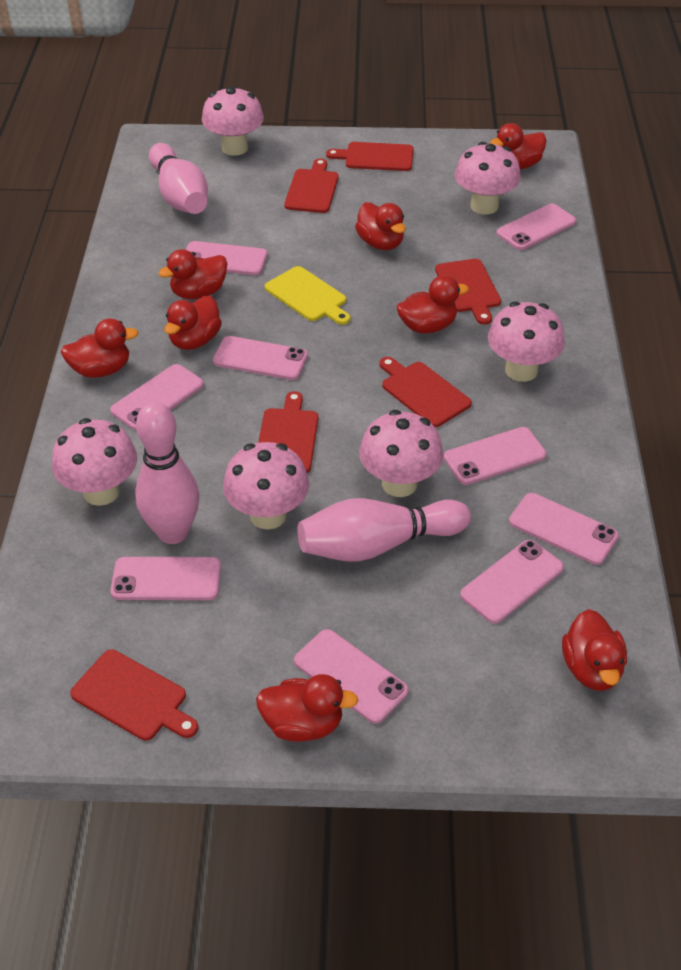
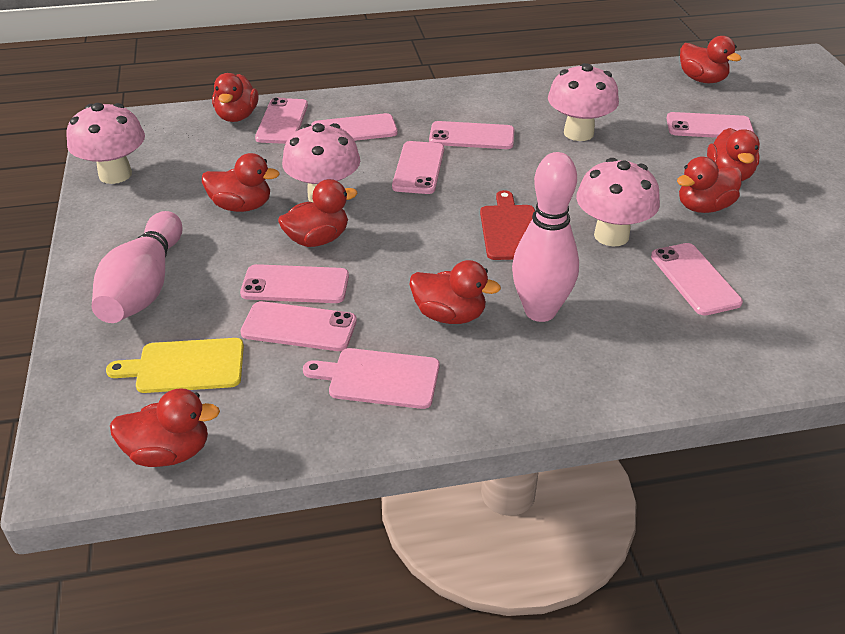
pink bowling pin: 3 -> 2
pink cutting board: 0 -> 1
pink mushroom: 6 -> 4
pink phone: 9 -> 8
red cutting board: 6 -> 1

